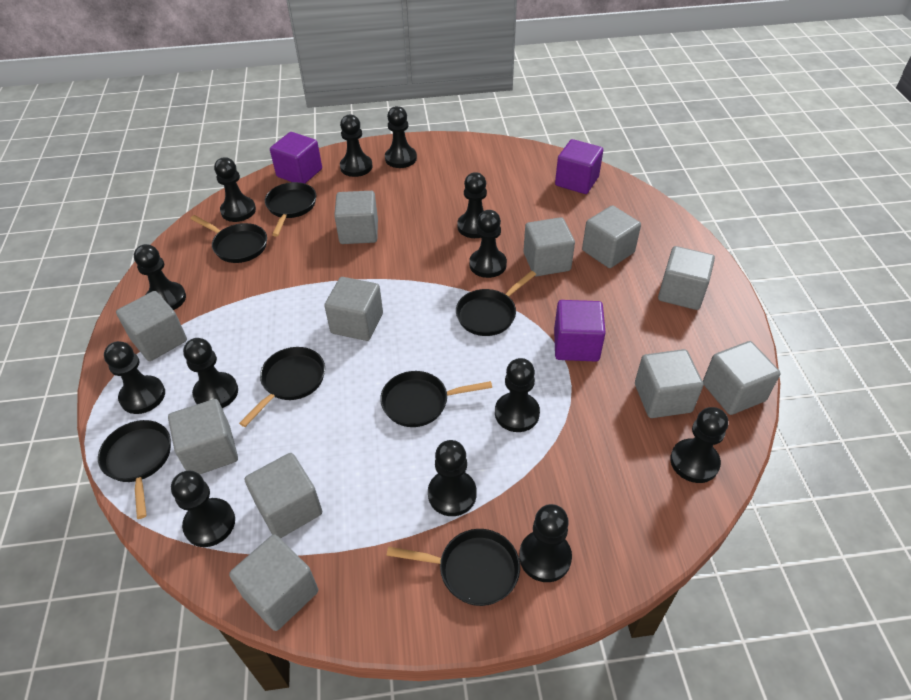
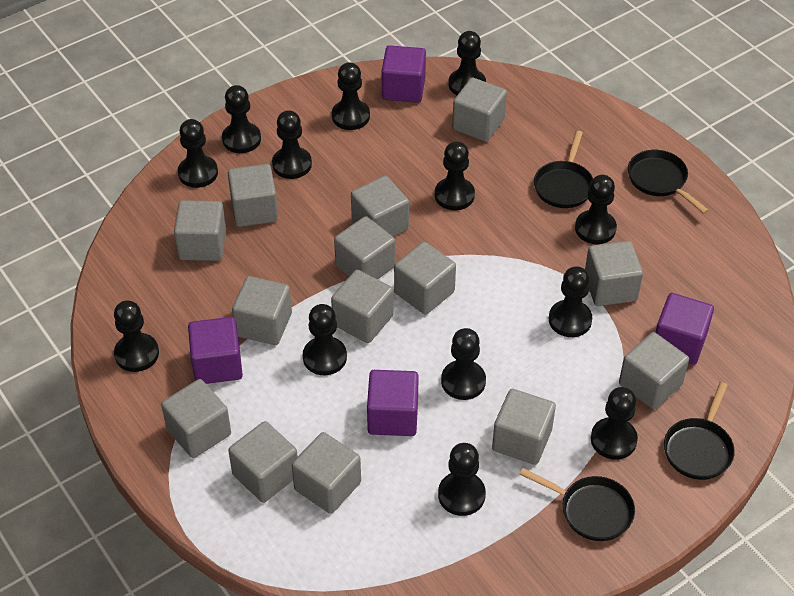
black pan: 7 -> 4
grey cube: 11 -> 14
purple cube: 3 -> 4

